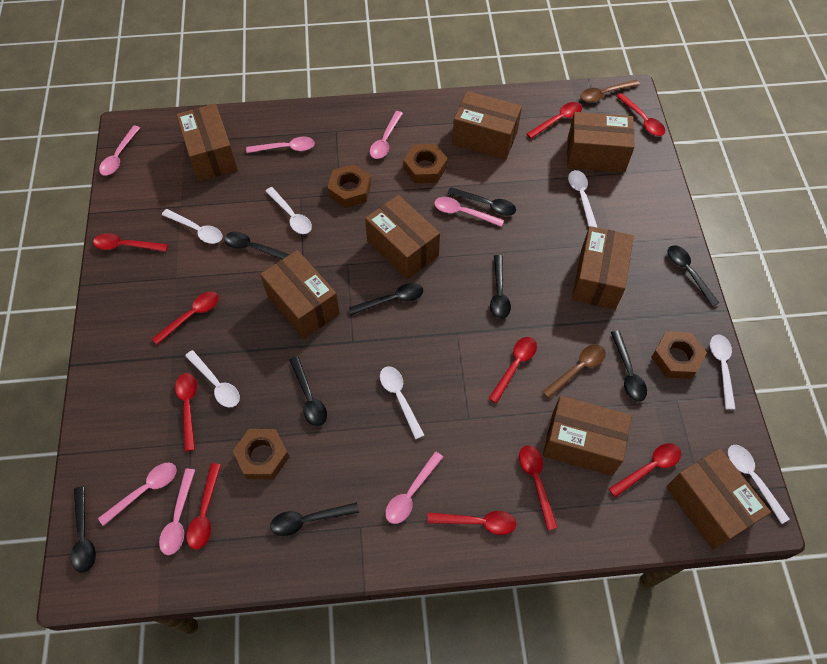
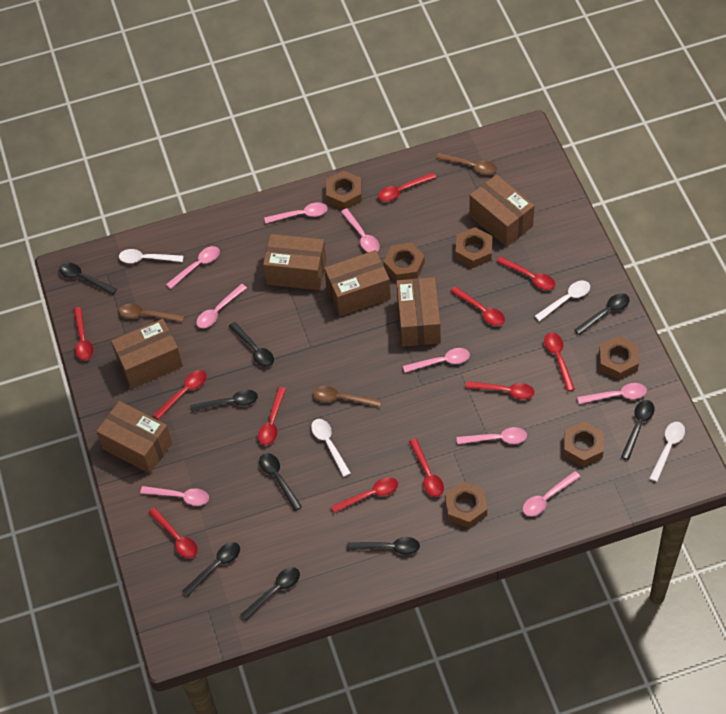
brown box: 8 -> 6
brown nut: 4 -> 6
brown spoon: 2 -> 3
pink spoon: 7 -> 9
red spoon: 10 -> 11
white spoon: 7 -> 4

